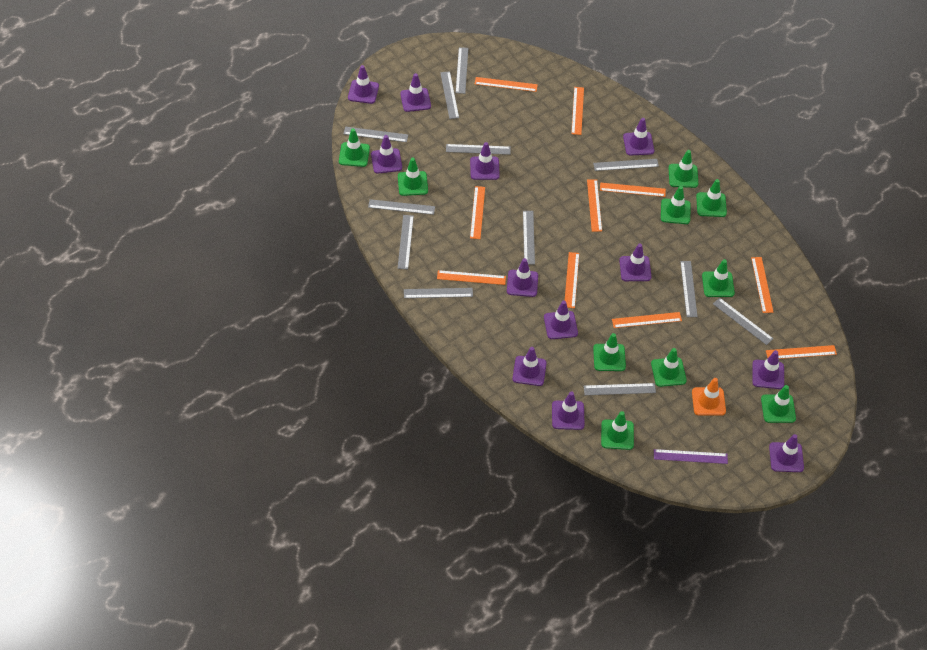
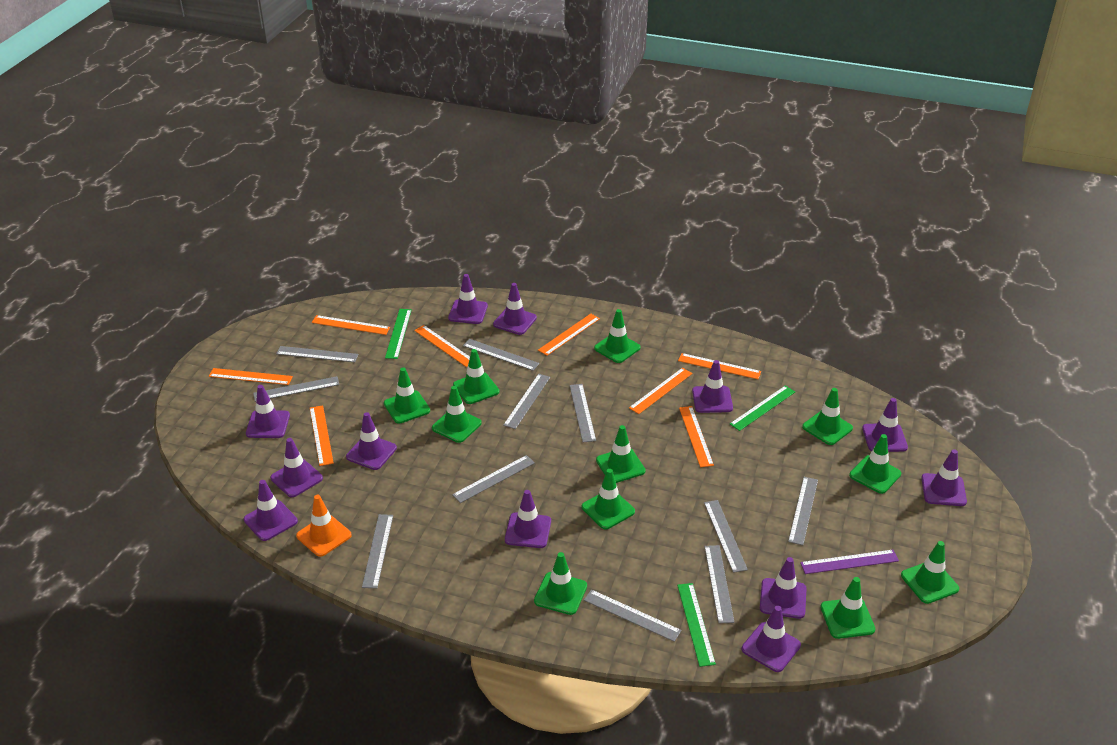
green ruler: 0 -> 3
green traffic cone: 10 -> 11
grey ruler: 12 -> 11
orange ruler: 10 -> 8

